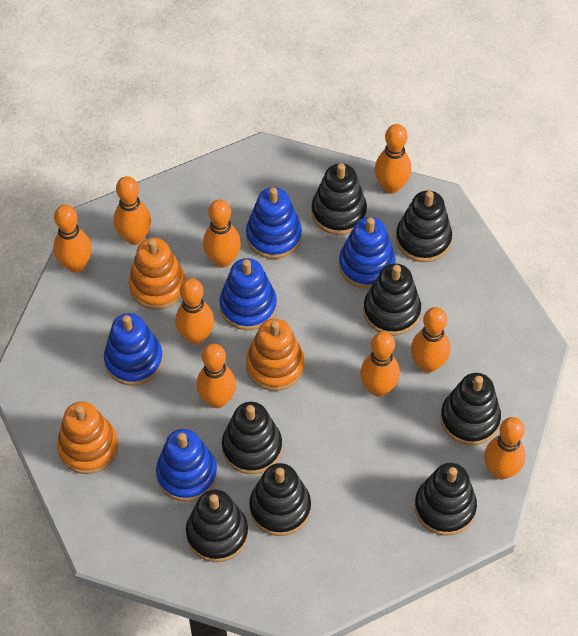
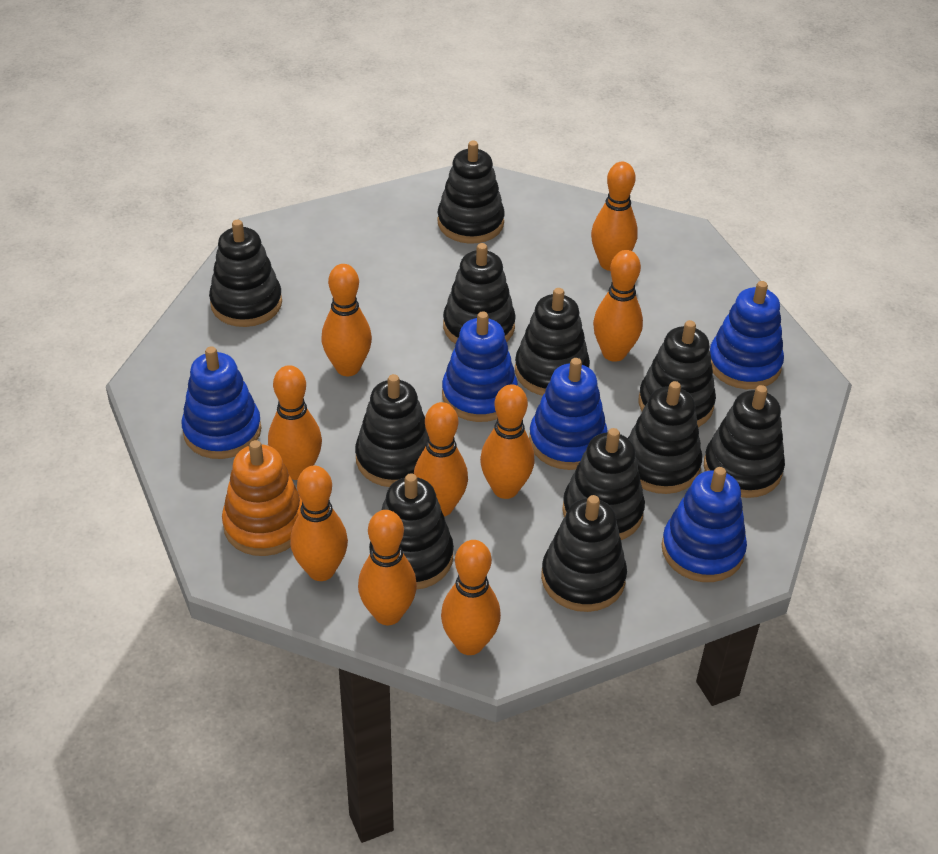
black stacking toy: 8 -> 11
orange stacking toy: 3 -> 1

